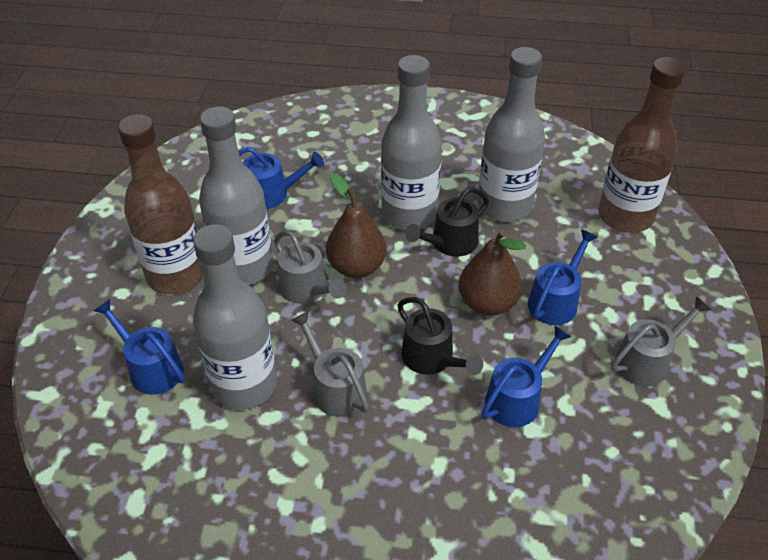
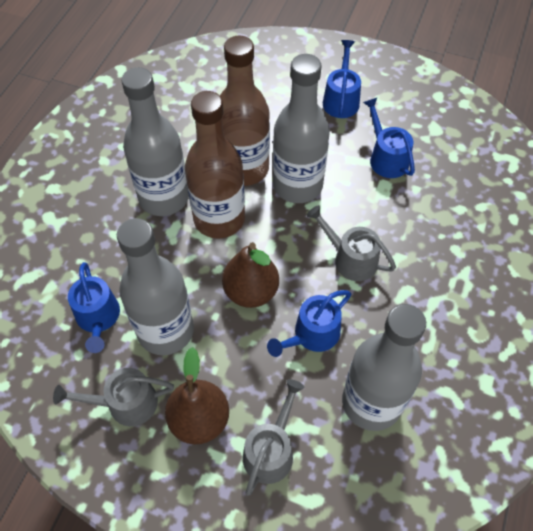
black watering can: 2 -> 0

